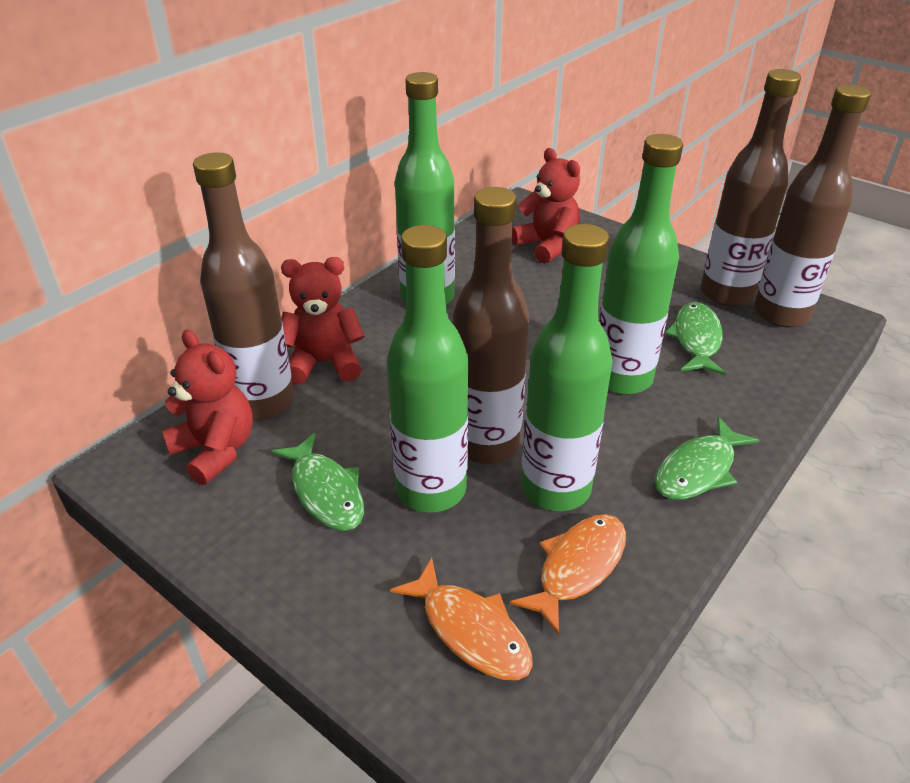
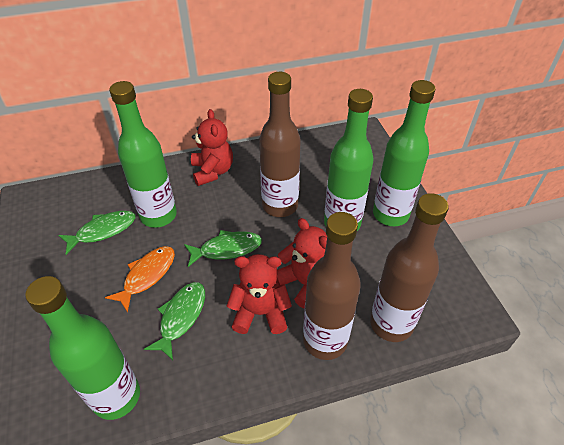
brown bottle: 4 -> 3
orange fish: 2 -> 1

